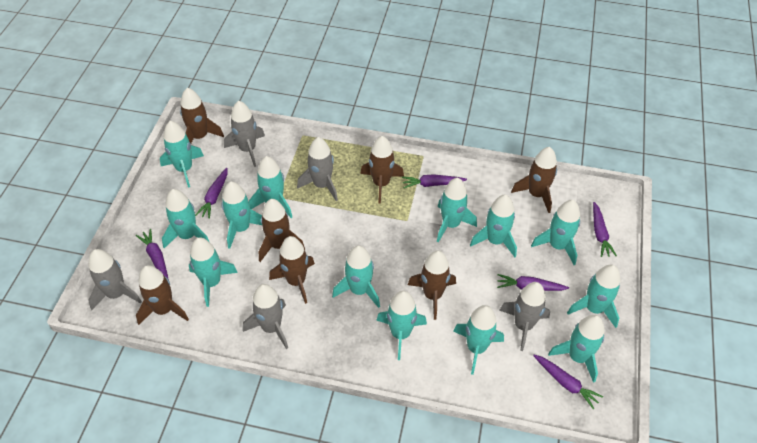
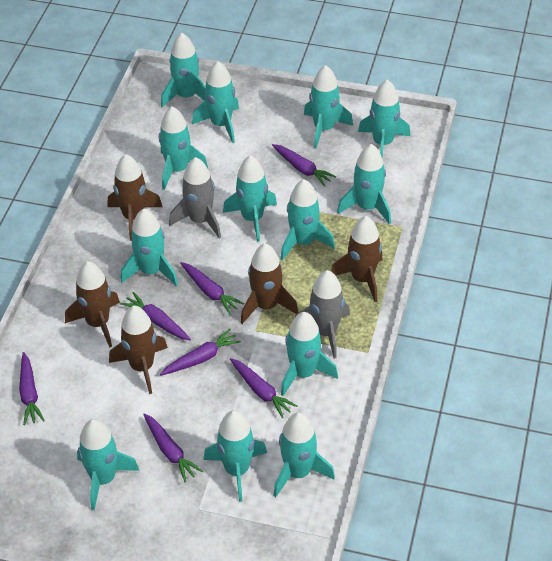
brown rocket: 7 -> 5
grey rocket: 5 -> 2
purple carrot: 6 -> 7

